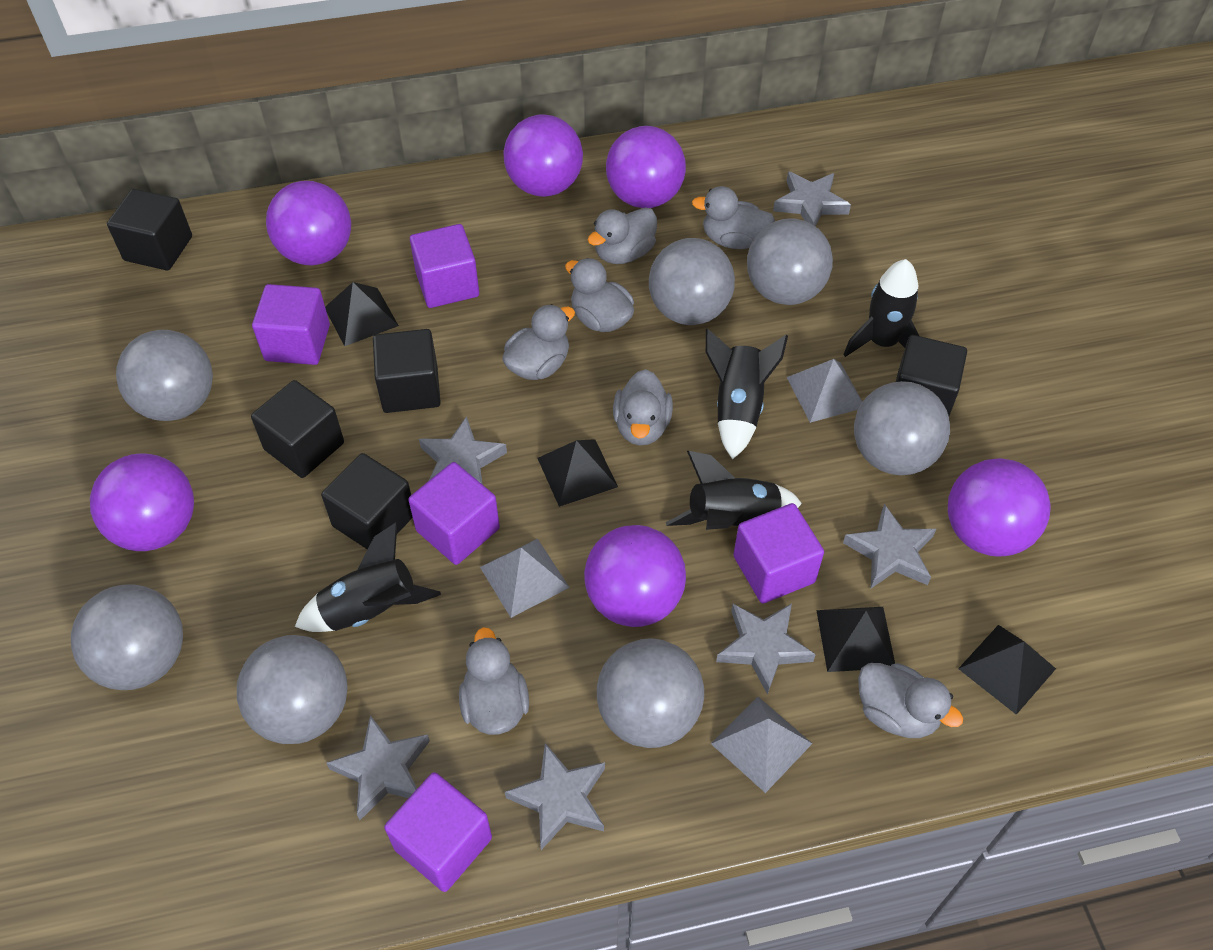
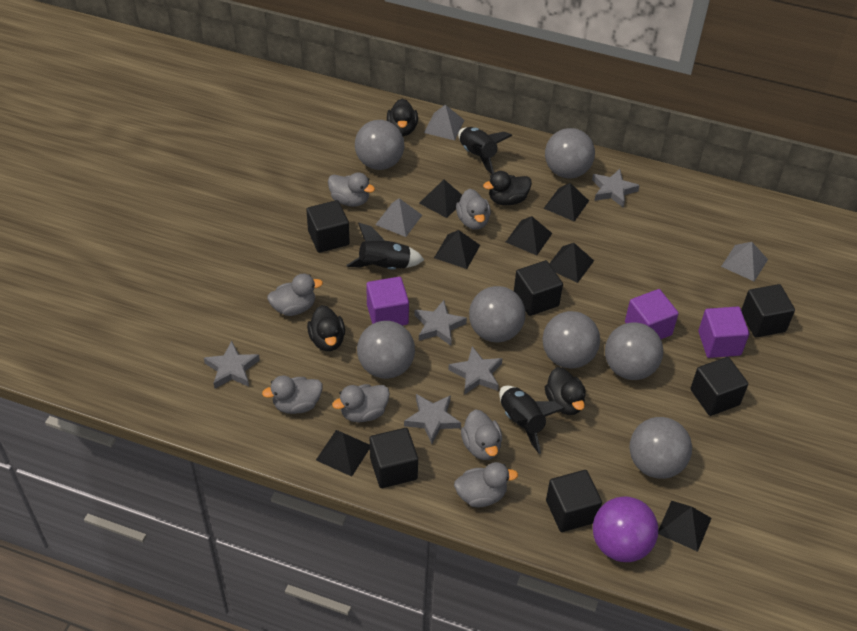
black cube: 5 -> 6
black duck: 0 -> 4
black pyramid: 4 -> 7
black rocket: 4 -> 3
grey star: 6 -> 5
purple ball: 6 -> 1
purple cube: 5 -> 3

